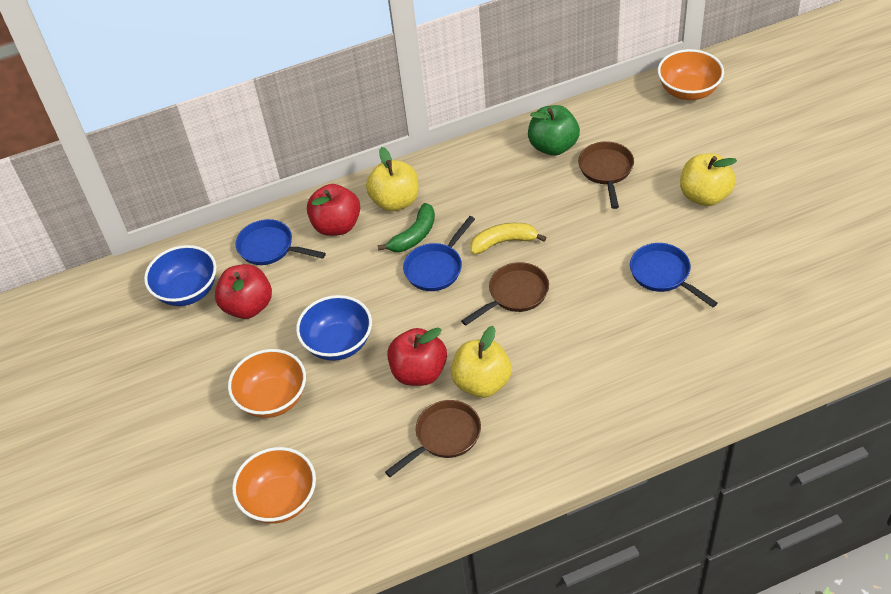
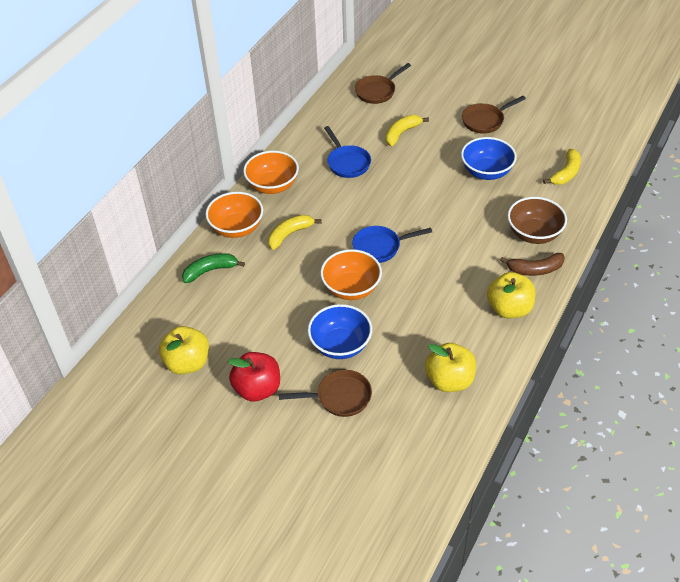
blue pan: 3 -> 2
brown banana: 0 -> 1
brown bowl: 0 -> 1
green apple: 1 -> 0
red apple: 3 -> 1
yellow banana: 1 -> 3

